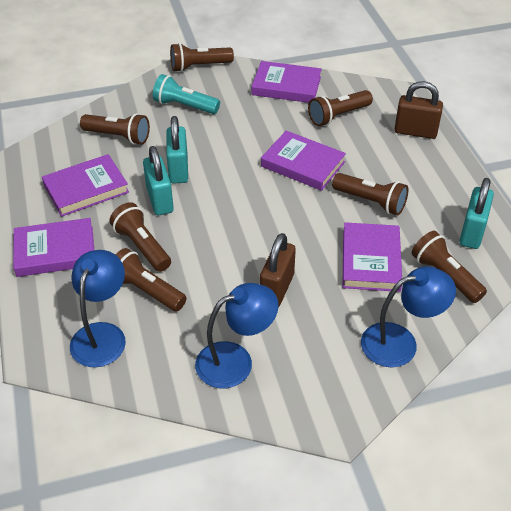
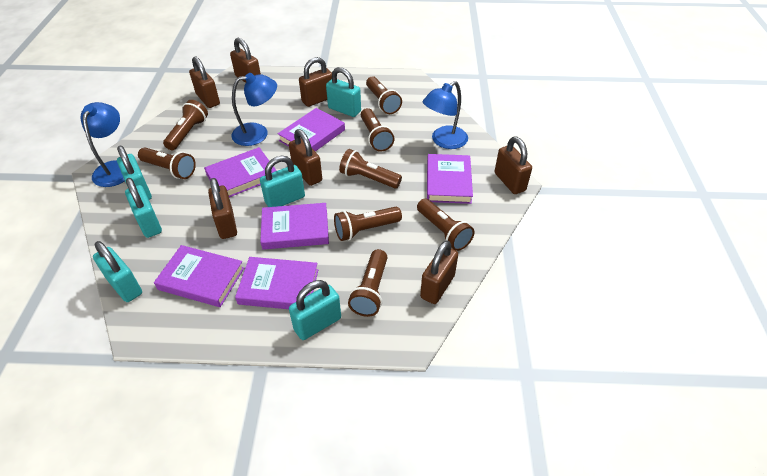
brown flashlight: 7 -> 8
brown padlock: 2 -> 7
purple book: 5 -> 6
turquoise flashlight: 1 -> 0
turquoise padlock: 3 -> 6

